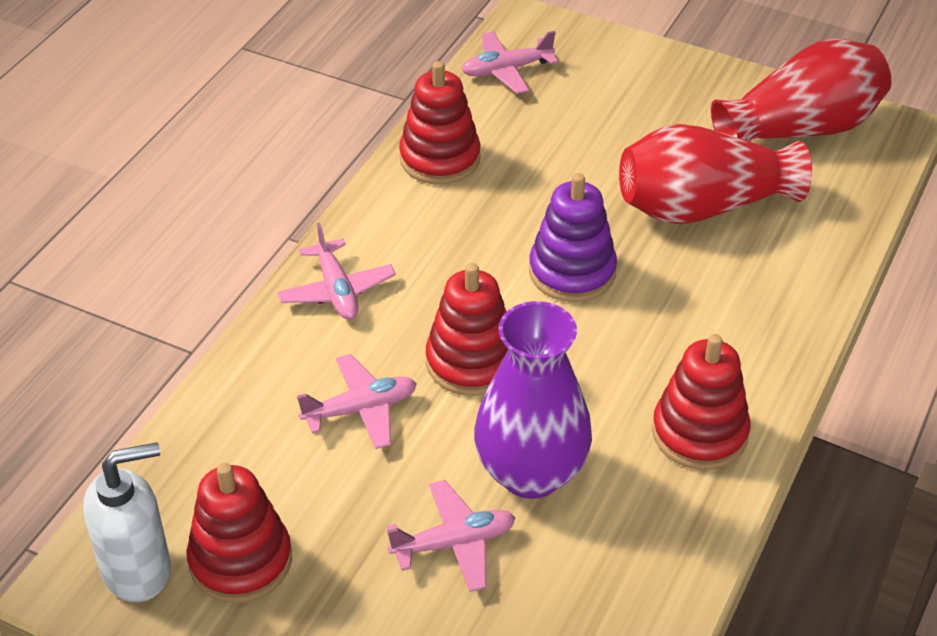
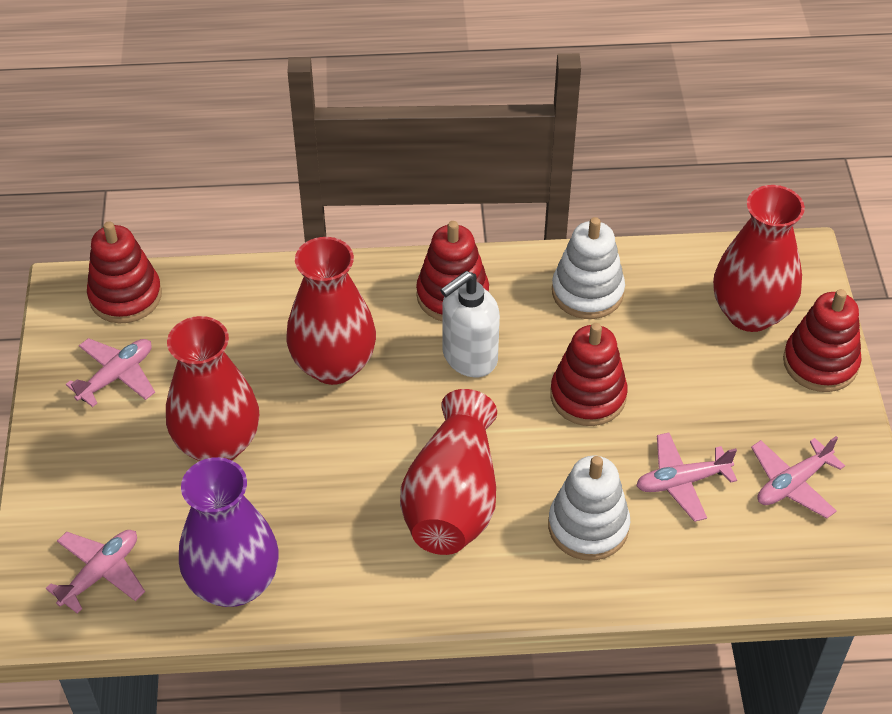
purple stacking toy: 1 -> 0
red vase: 2 -> 4
white stacking toy: 0 -> 2

